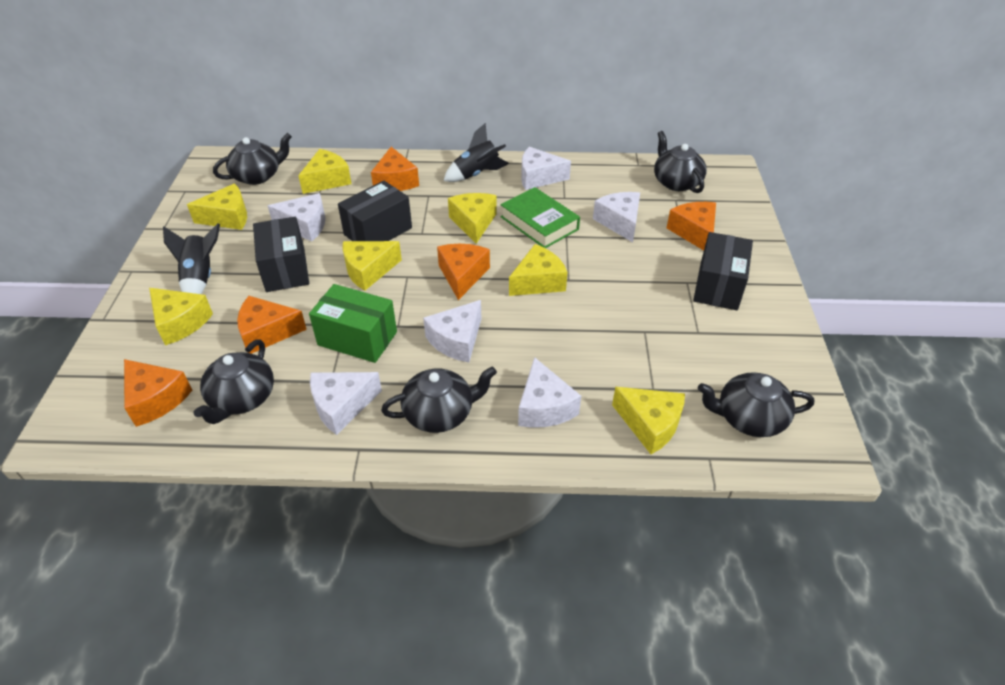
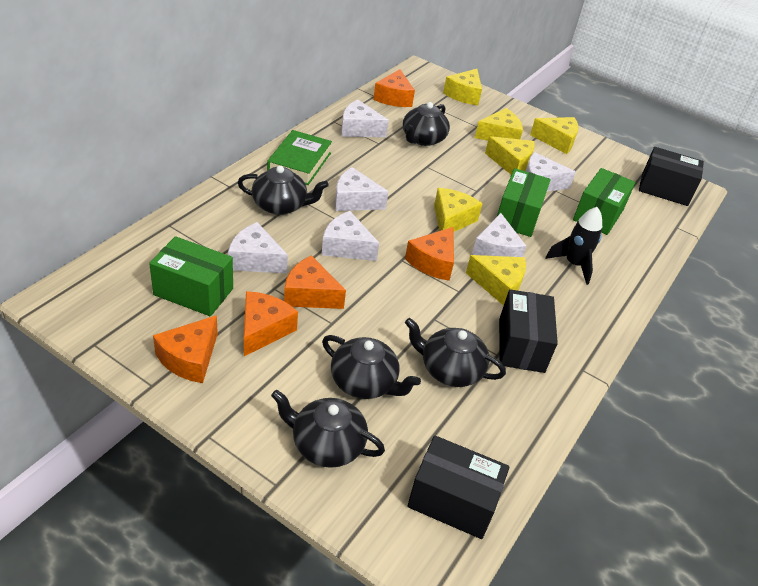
black rocket: 2 -> 1
green box: 1 -> 3
yellow cheese: 7 -> 6

